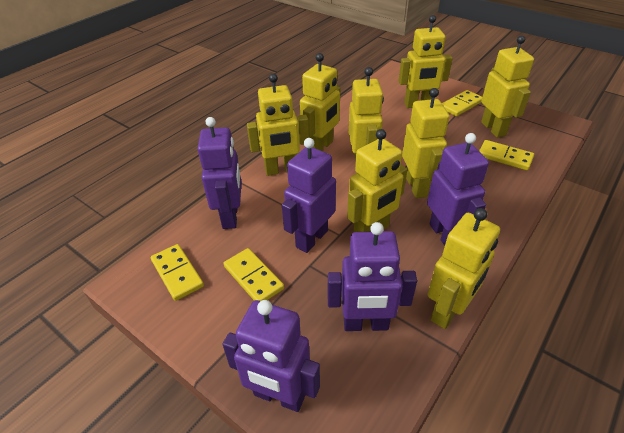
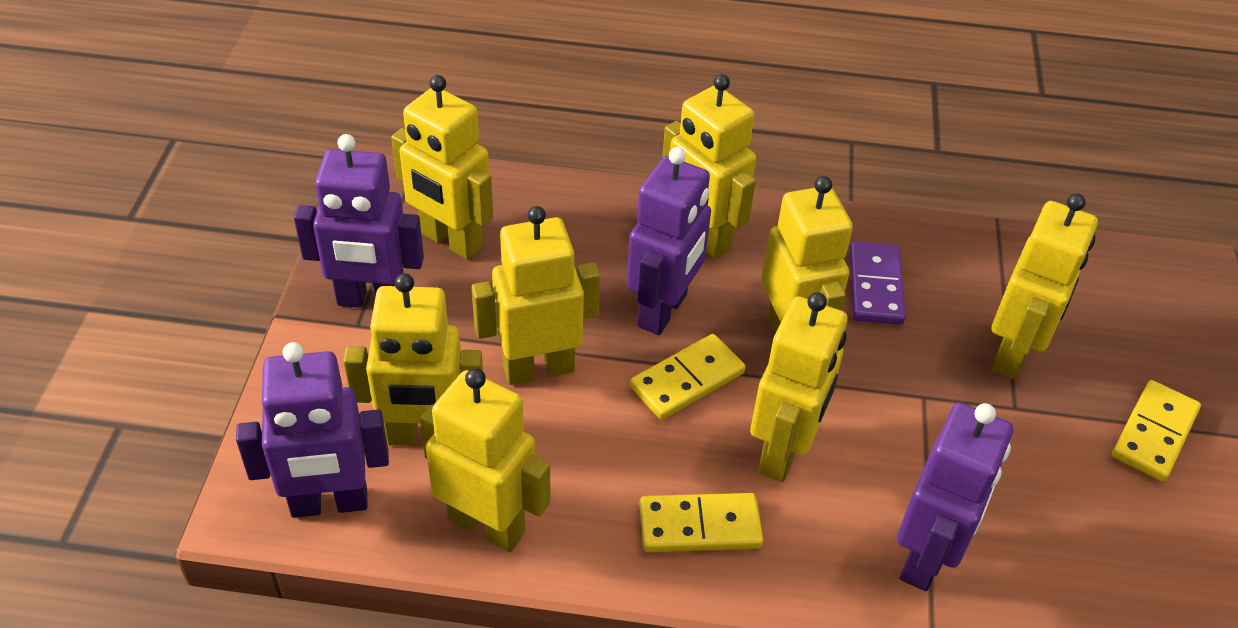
purple domino: 0 -> 1
purple robot: 5 -> 4
yellow domino: 4 -> 3

